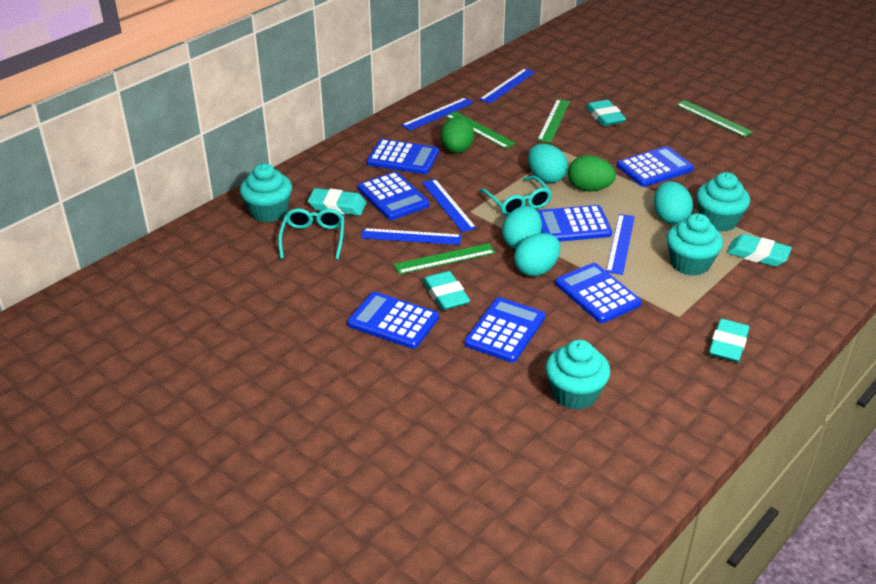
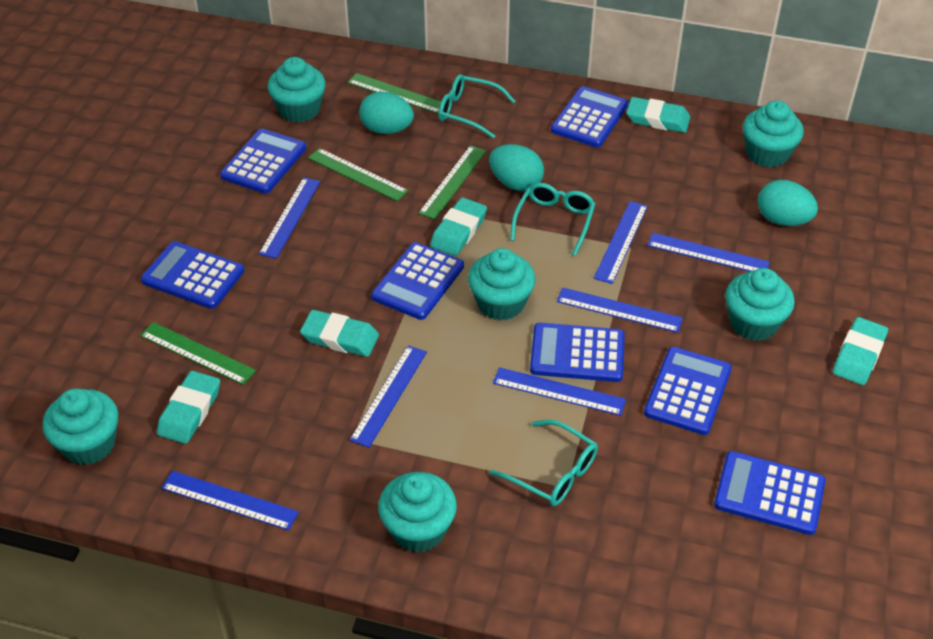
blue ruler: 5 -> 7
green egg: 2 -> 0
turquoise cupcake: 4 -> 6
turquoise egg: 4 -> 3
turquoise glasses: 2 -> 3

